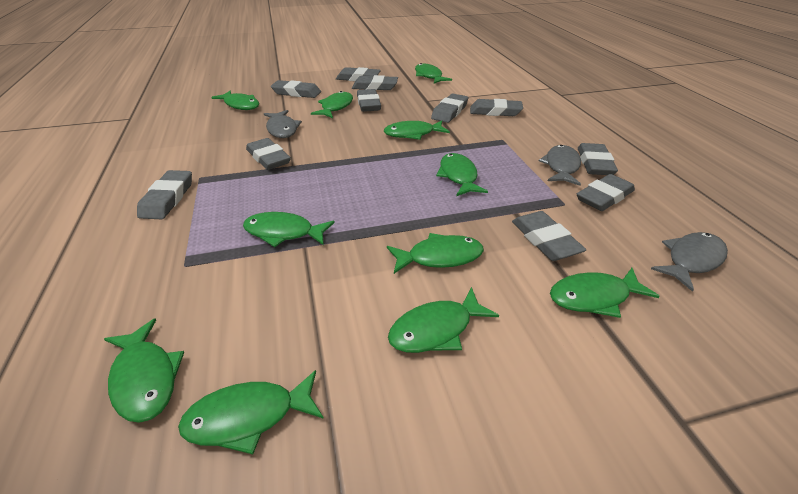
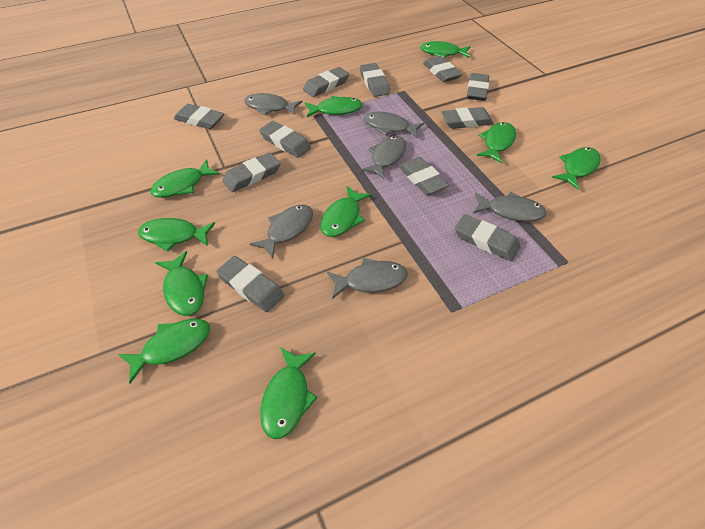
green fish: 11 -> 10
grey fish: 3 -> 6

